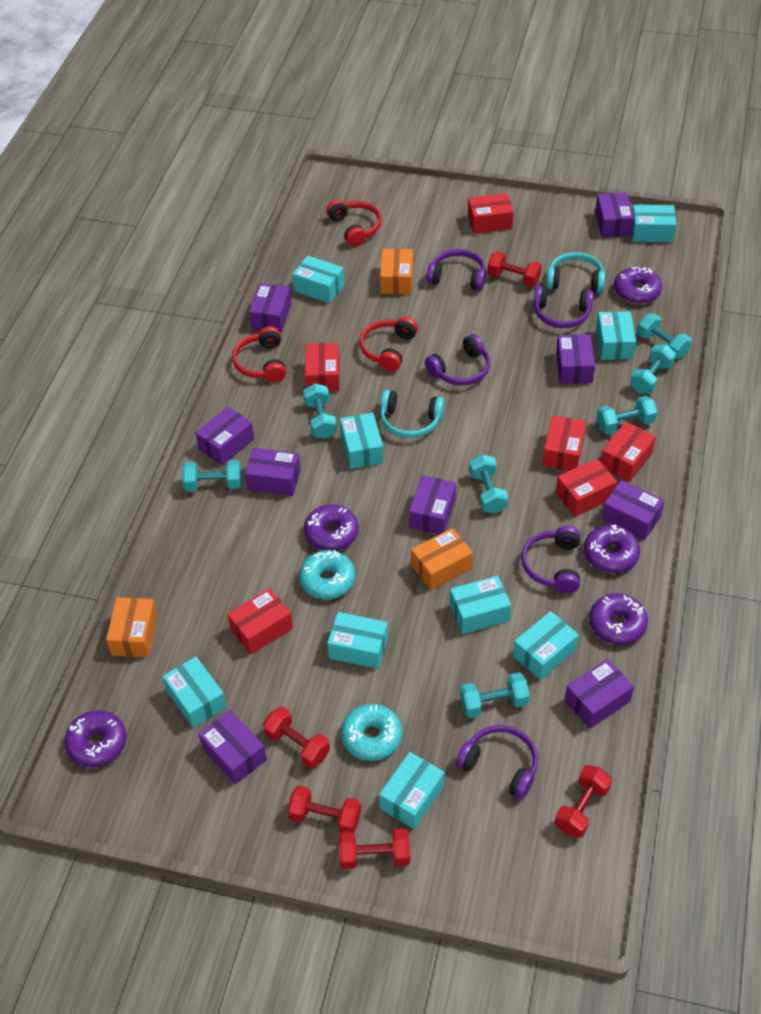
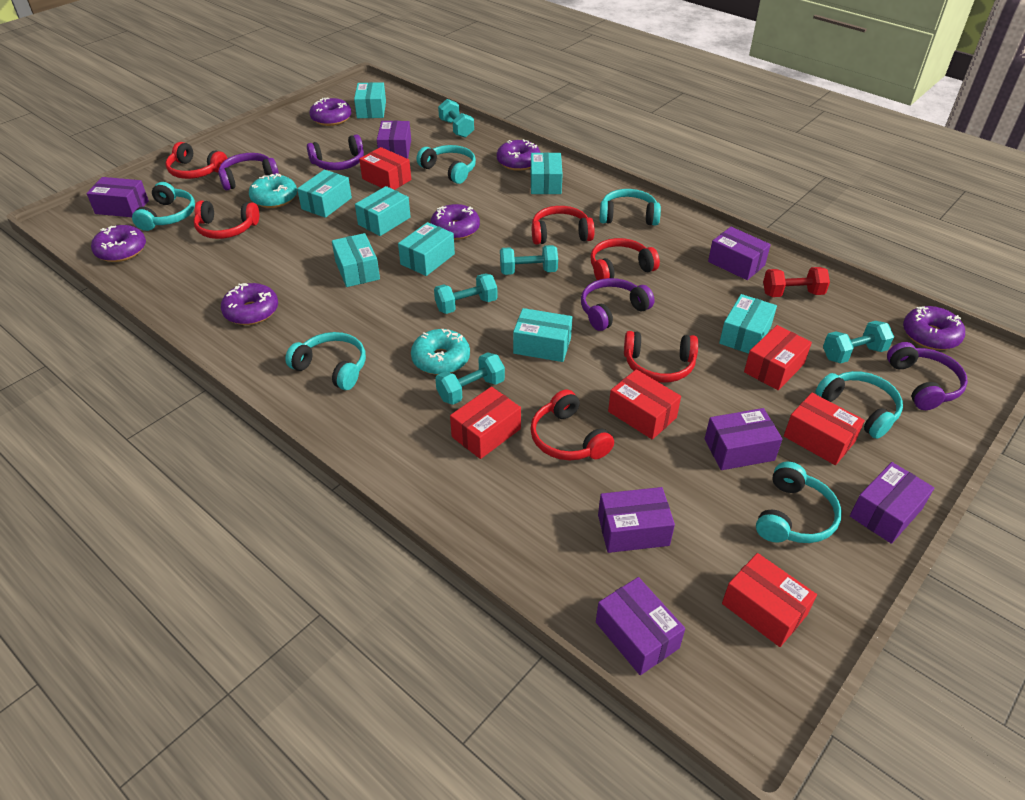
orange box: 3 -> 0
purple box: 9 -> 7
purple donut: 5 -> 6
purple headphones: 5 -> 4
red dumbbell: 5 -> 1
red headphones: 3 -> 6
turquoise box: 9 -> 8
turquoise dumbbell: 7 -> 5
turquoise headphones: 2 -> 6

